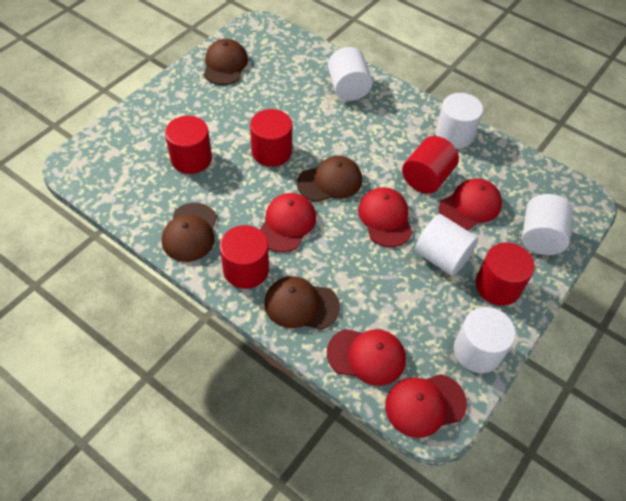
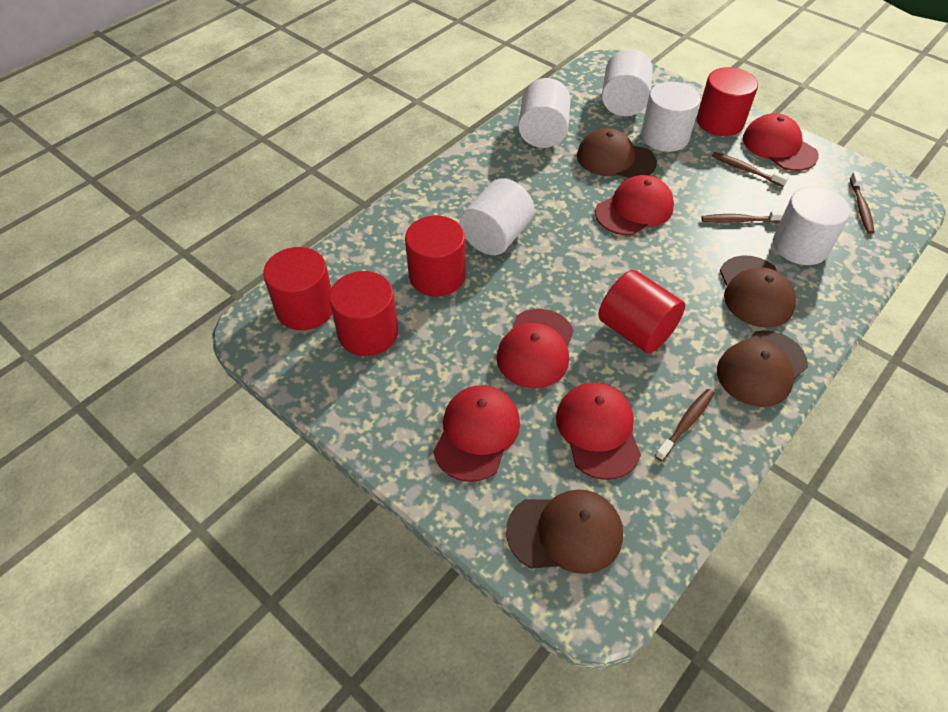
brown toothbrush: 0 -> 4

